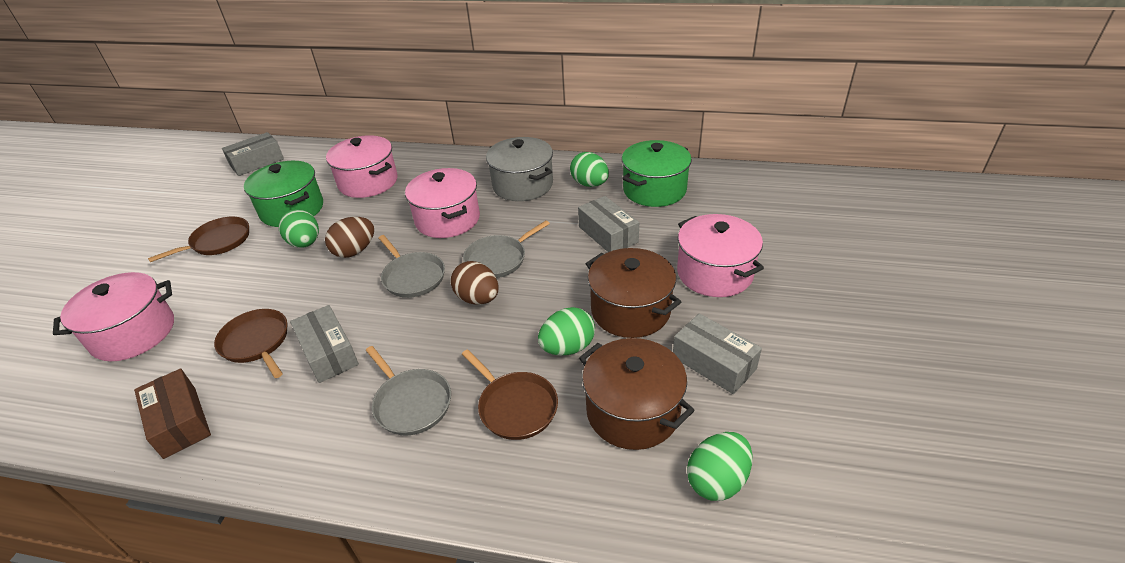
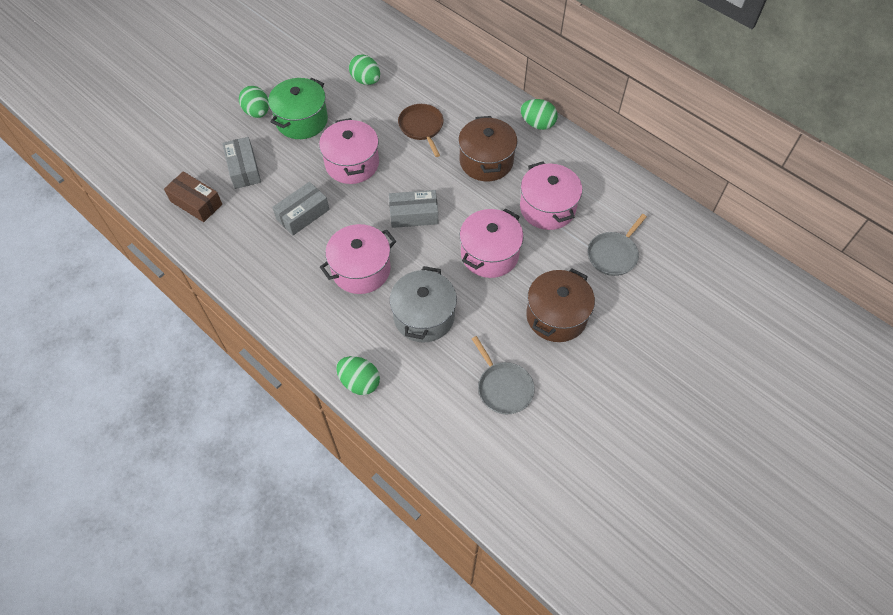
brown egg: 2 -> 0
brown pan: 3 -> 1
green pot: 2 -> 1
grey box: 4 -> 3
grey pan: 3 -> 2

